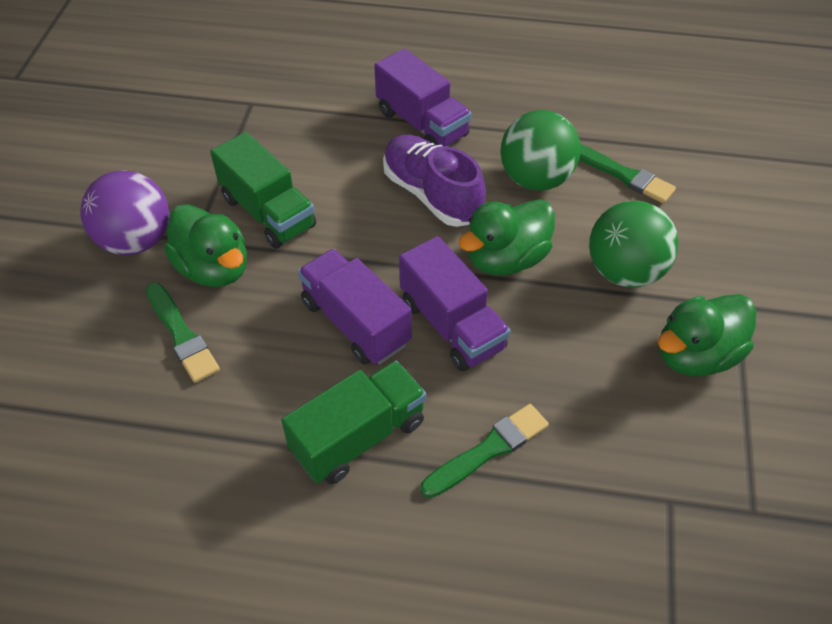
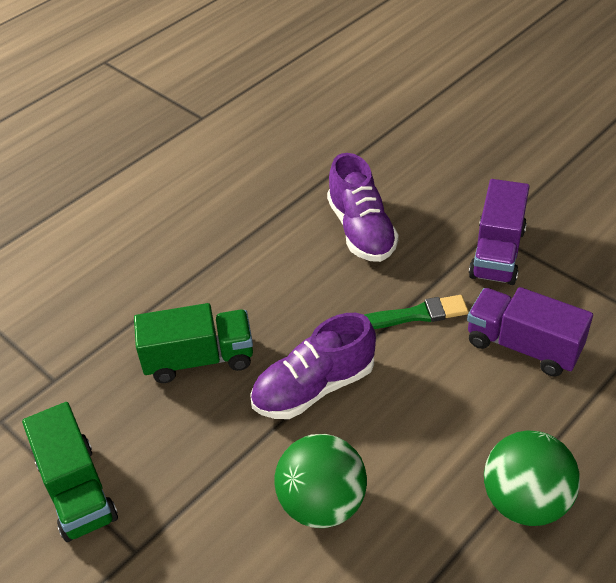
green brush: 3 -> 1
green duck: 3 -> 0
purple ball: 1 -> 0
purple shoe: 1 -> 2
purple truck: 3 -> 2

